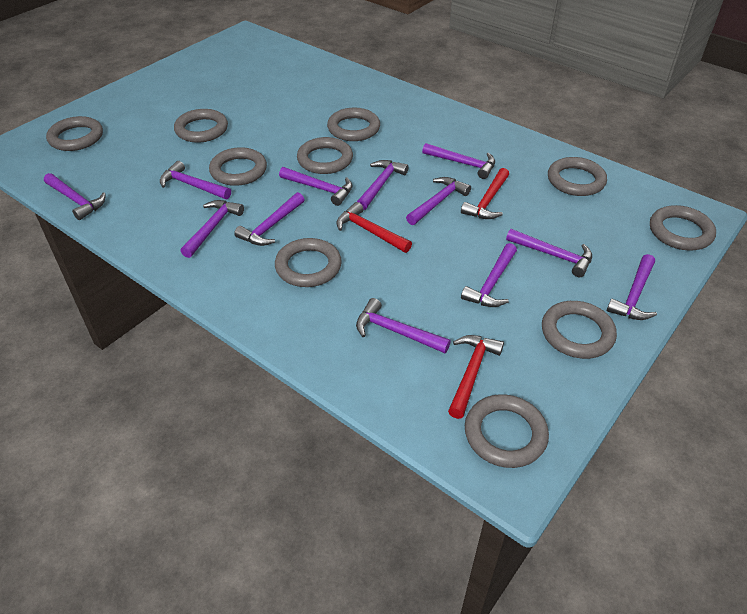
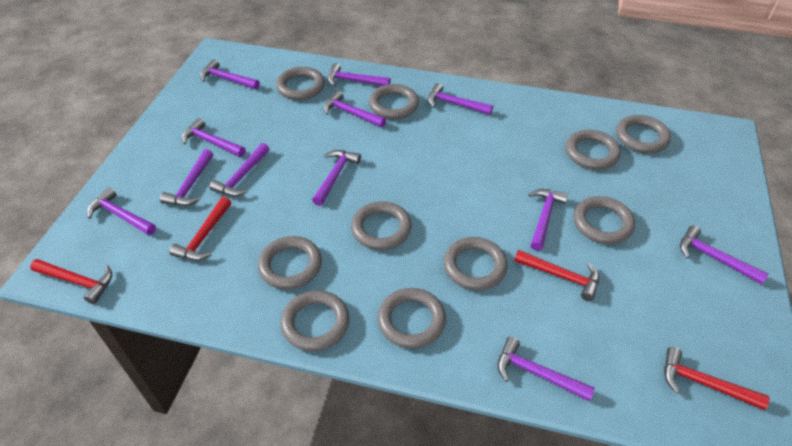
red hammer: 3 -> 4

